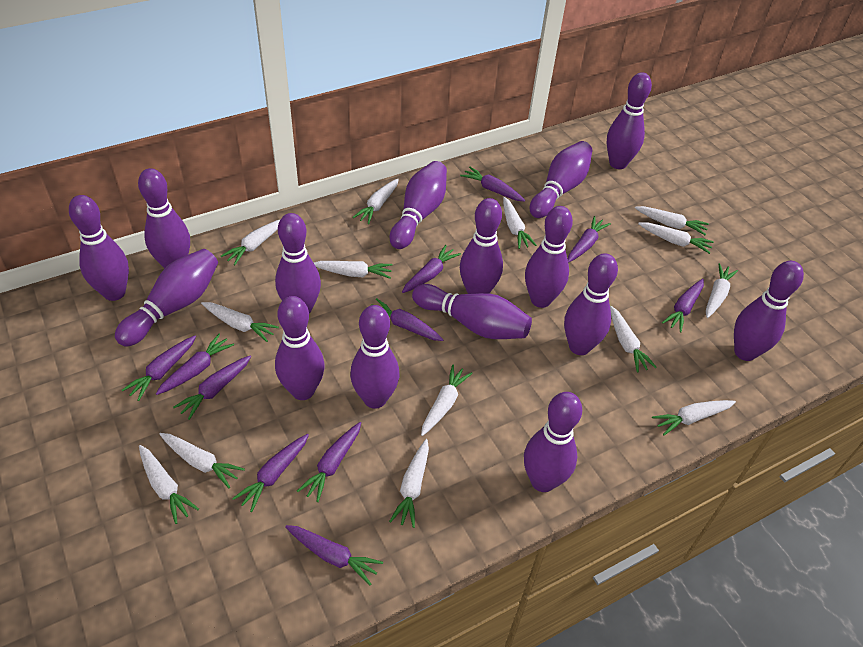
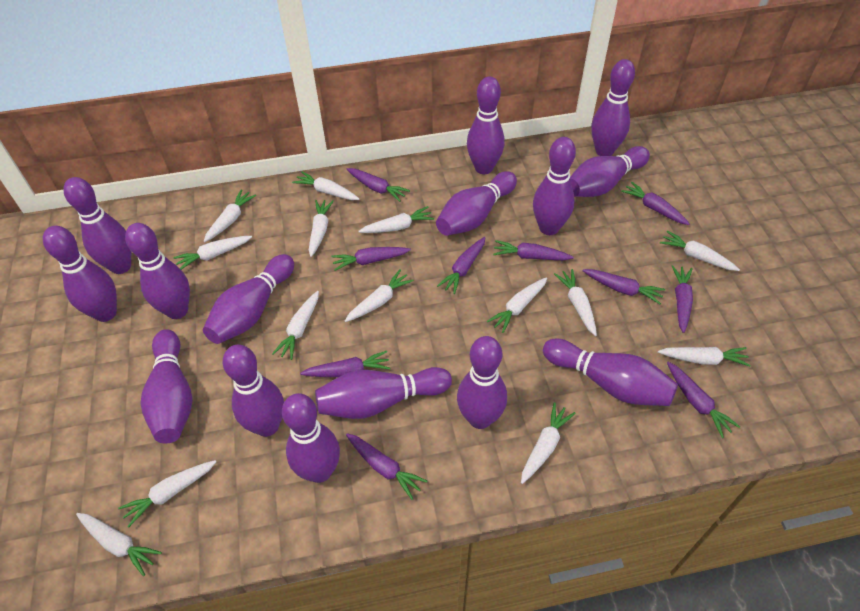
purple carrot: 11 -> 10

